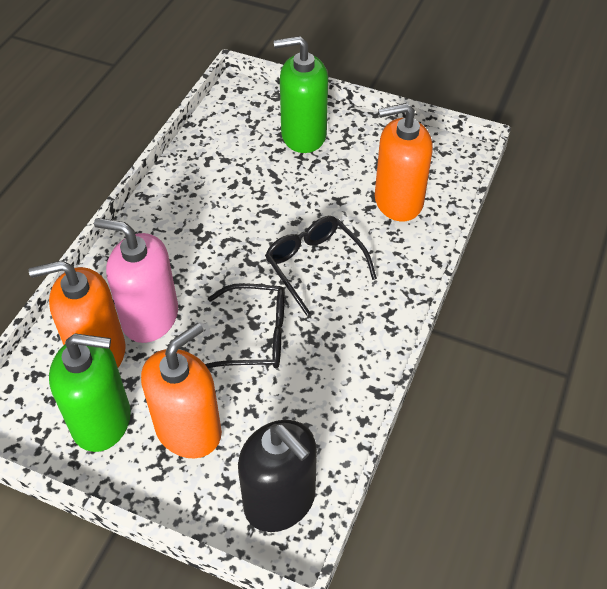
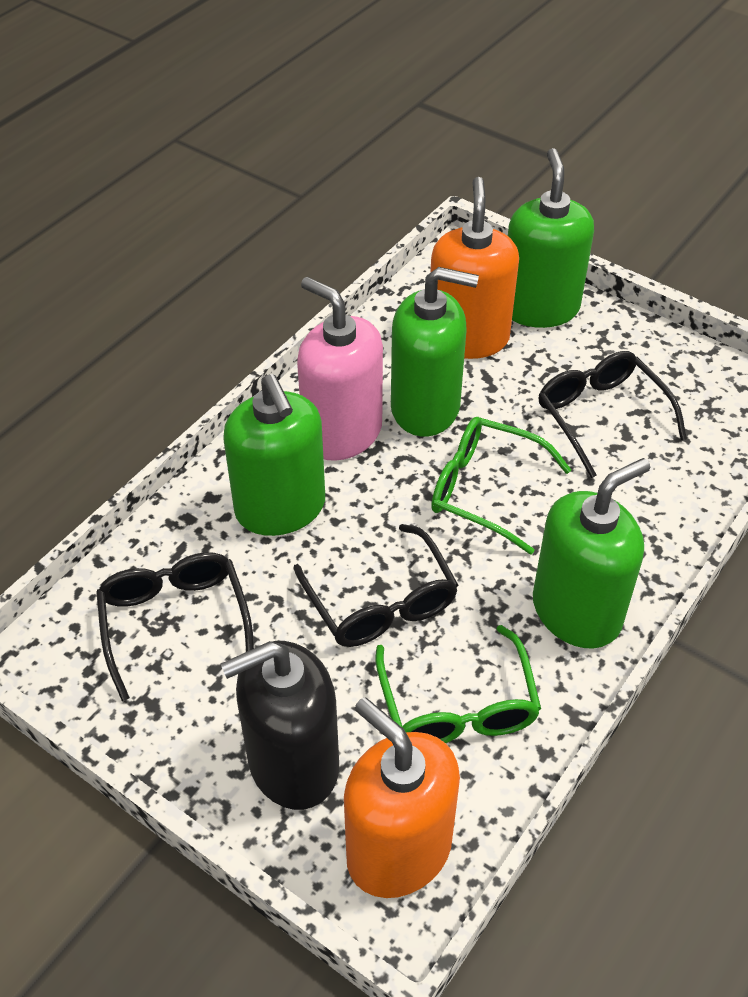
black glasses: 2 -> 3
green glasses: 0 -> 2
green soap dispenser: 2 -> 4
orange soap dispenser: 3 -> 2

